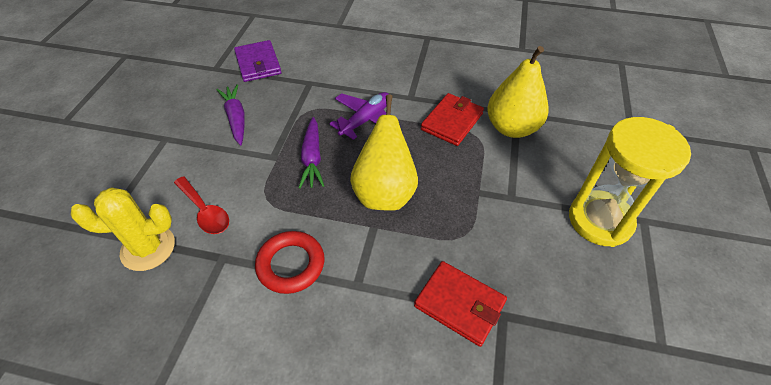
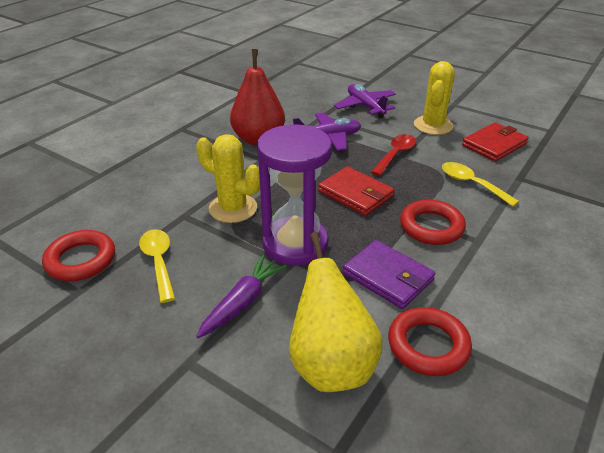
purple carrot: 2 -> 1
purple hourglass: 0 -> 1
purple plane: 1 -> 2
red pear: 0 -> 1
red ring: 1 -> 3
yellow cactus: 1 -> 2
yellow hourglass: 1 -> 0
yellow pear: 2 -> 1
yellow spoon: 0 -> 2

